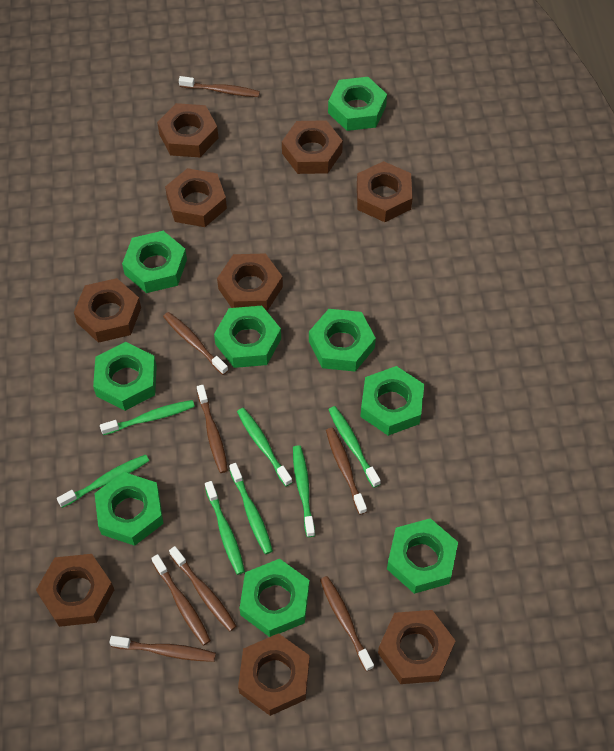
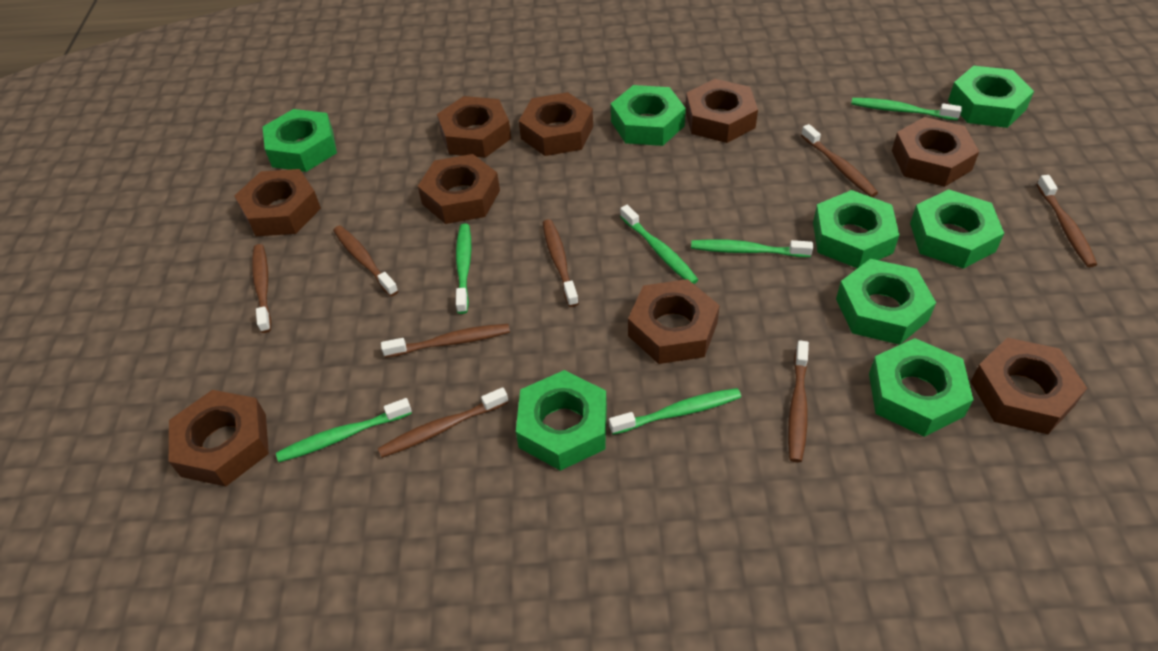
green nut: 9 -> 8
green toothbrush: 7 -> 6

